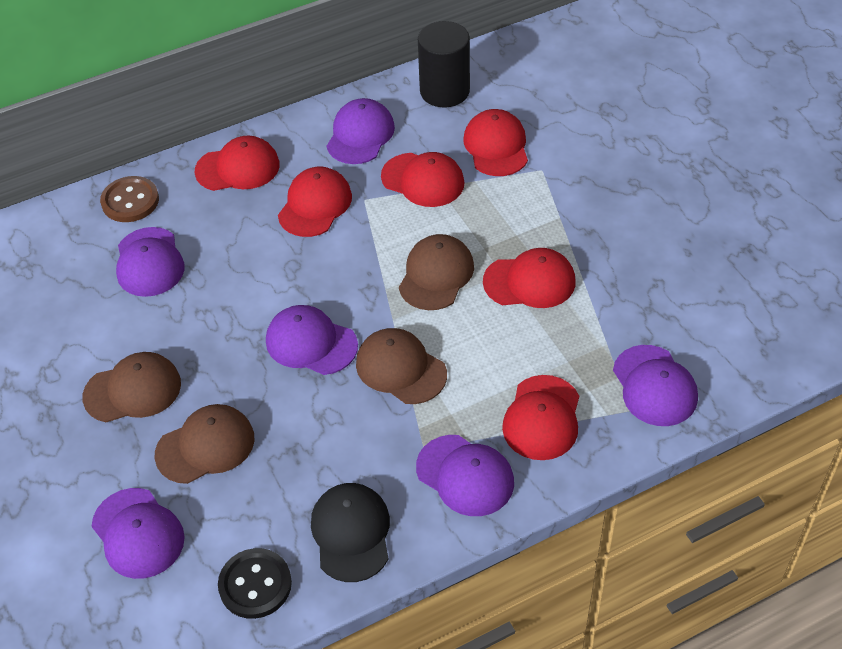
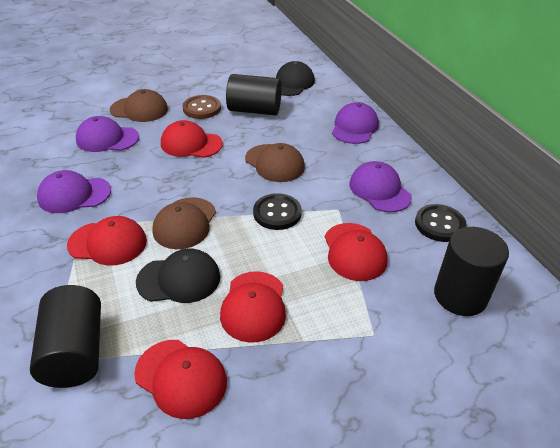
black button: 1 -> 2
black cap: 1 -> 2
black cylinder: 1 -> 3
brown cap: 4 -> 3
purple cap: 6 -> 4
red cap: 6 -> 5

